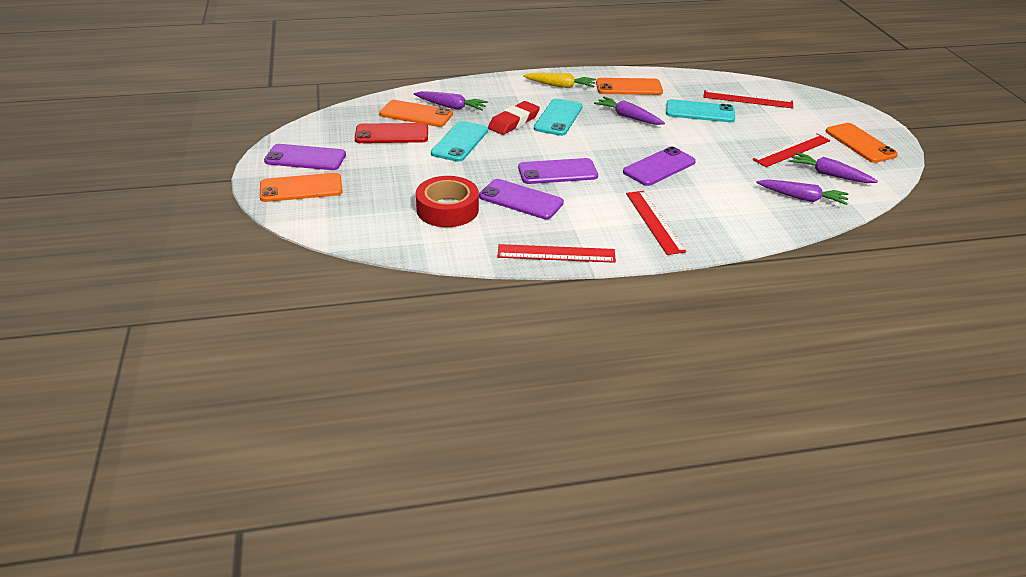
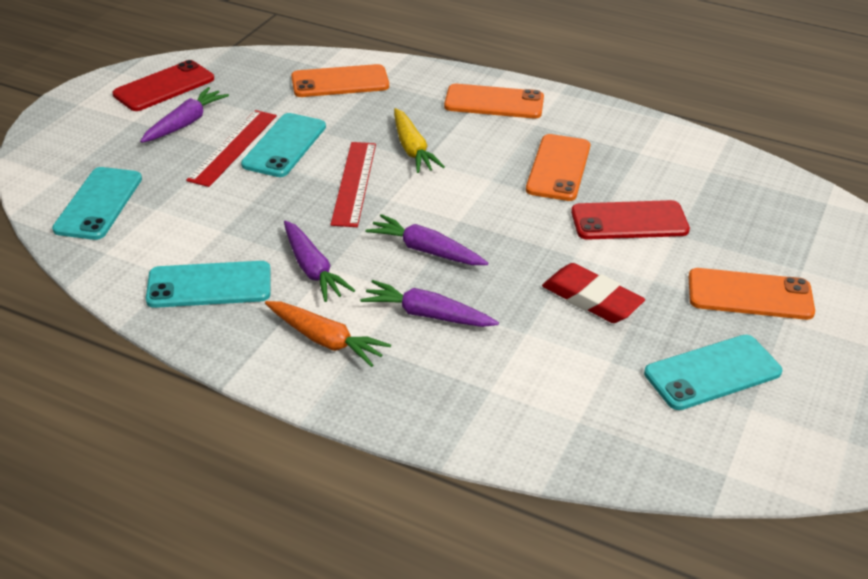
orange carrot: 0 -> 1
purple phone: 4 -> 0
red phone: 1 -> 2
red ruler: 4 -> 2
red tape: 1 -> 0
turquoise phone: 3 -> 4

